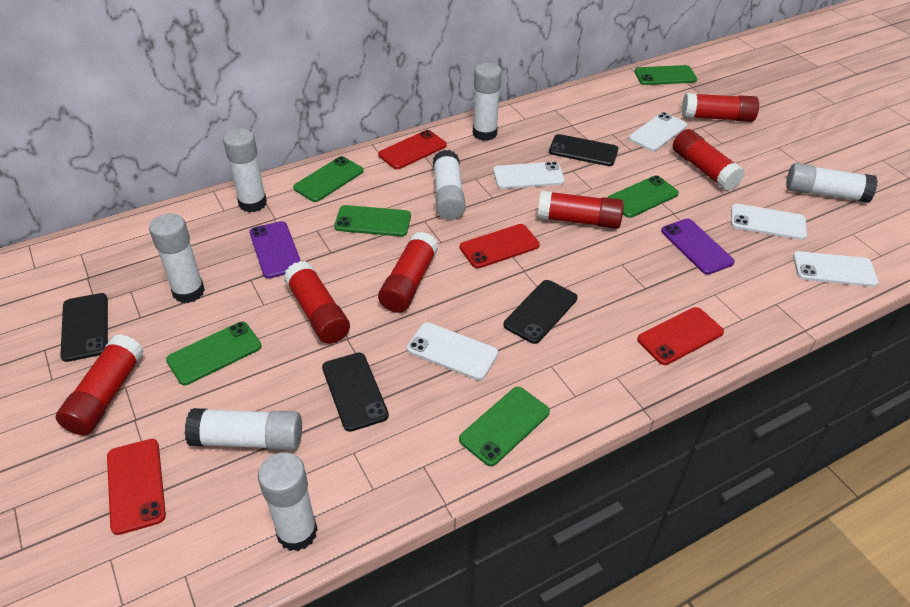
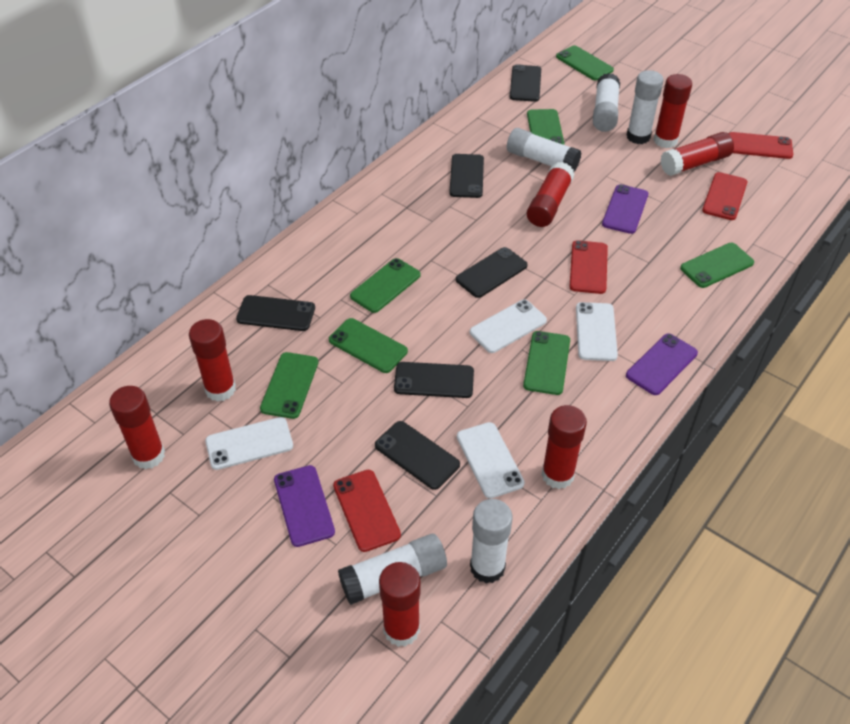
black phone: 4 -> 6
green phone: 6 -> 7
purple phone: 2 -> 3
red glue stick: 6 -> 7
white glue stick: 7 -> 5
white phone: 5 -> 4

